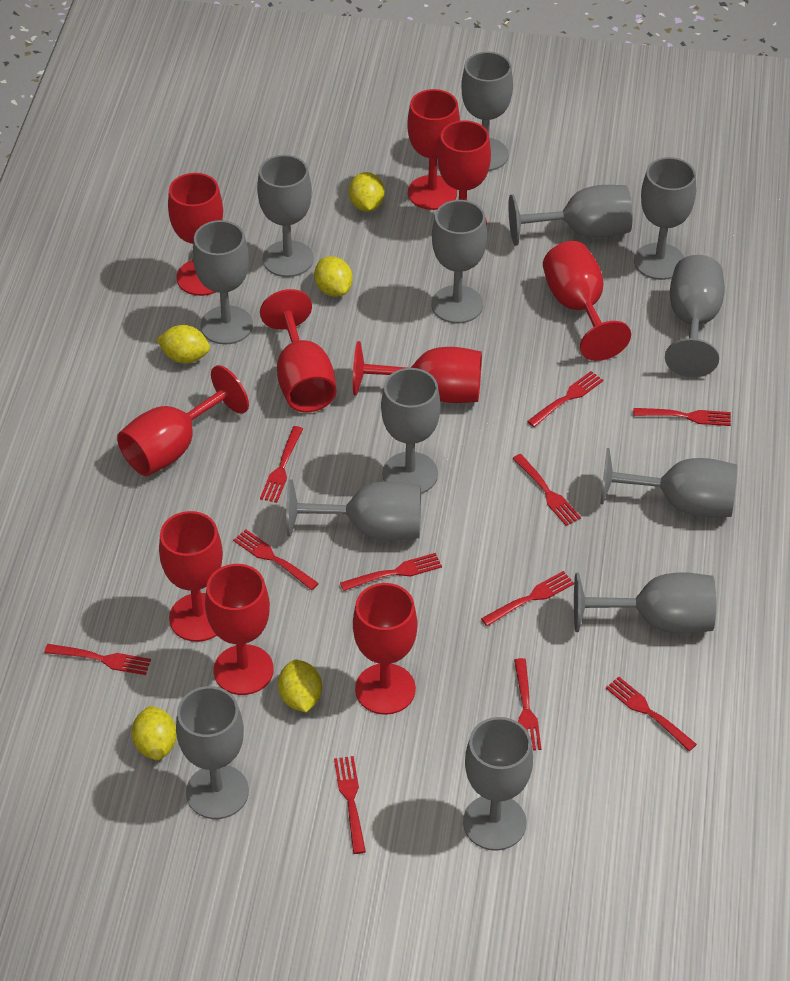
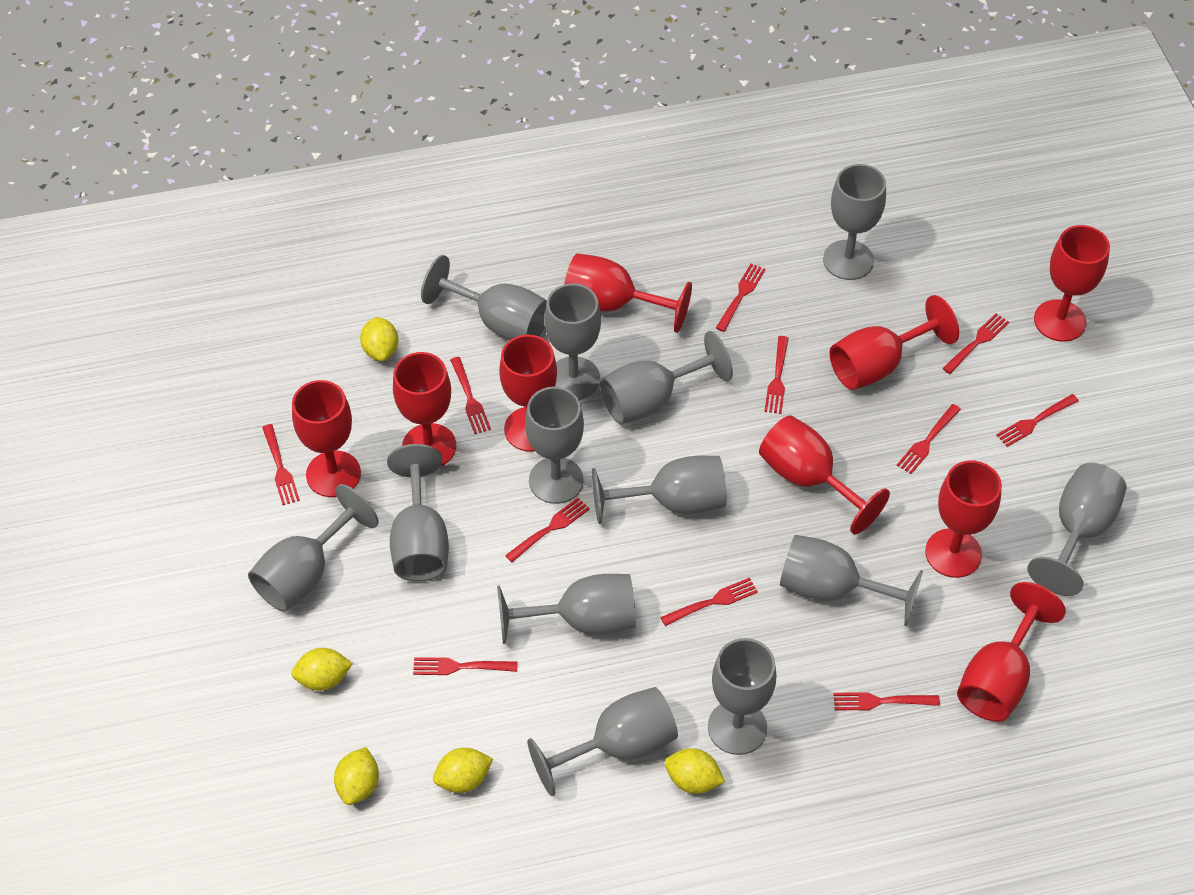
red goblet: 10 -> 9

